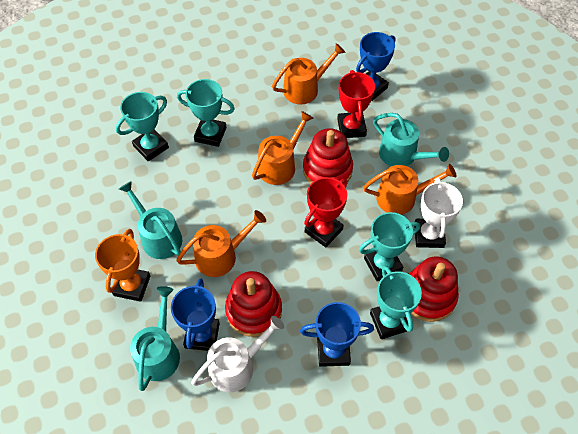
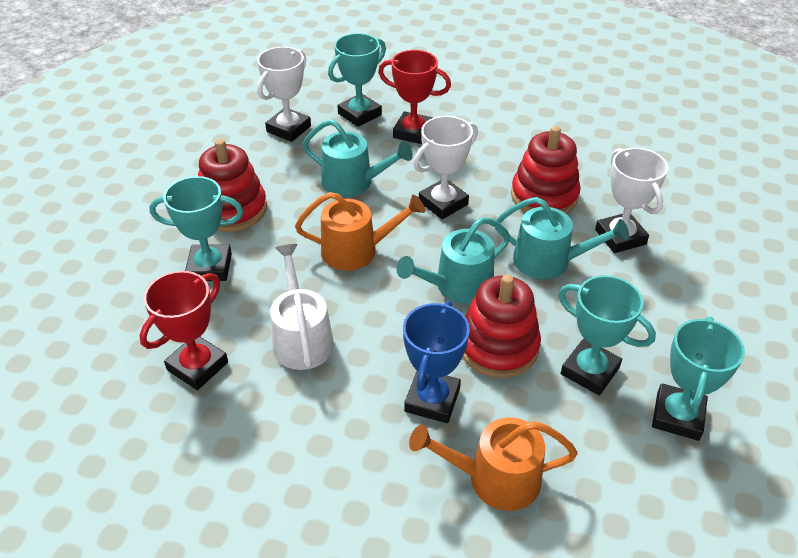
blue trophy: 3 -> 1
orange trophy: 1 -> 0
orange watering can: 4 -> 2
white trophy: 1 -> 3

